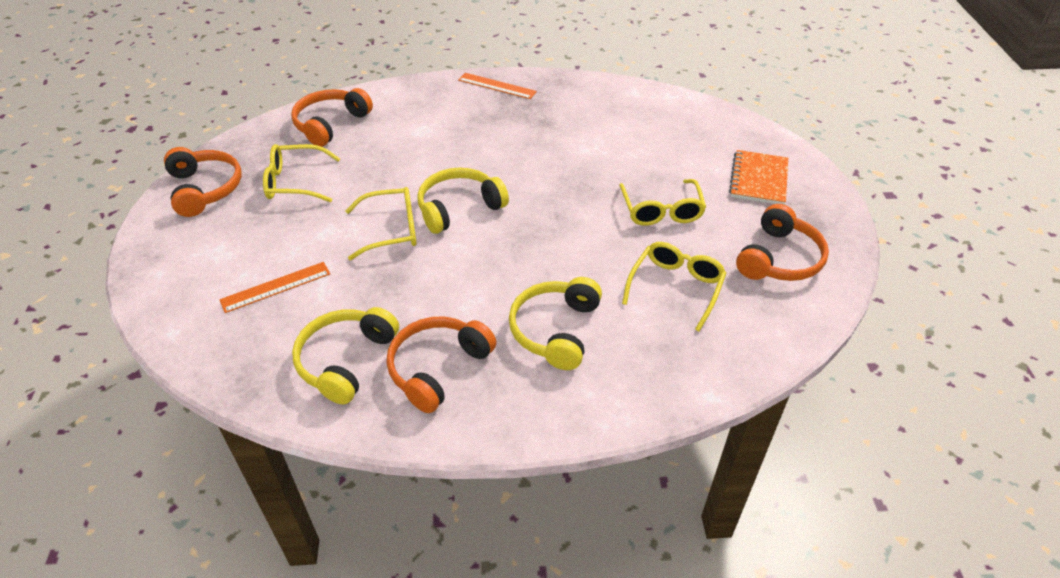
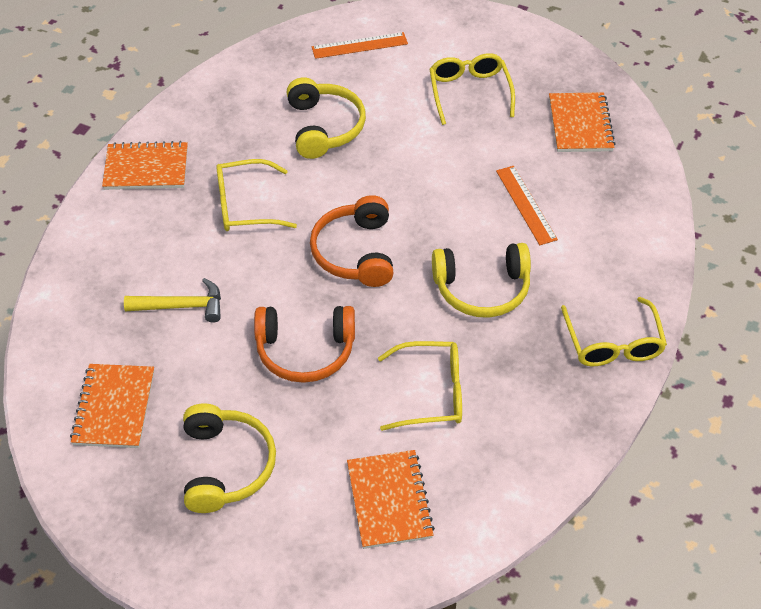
orange headphones: 4 -> 2
orange notebook: 1 -> 4
yellow hammer: 0 -> 1

